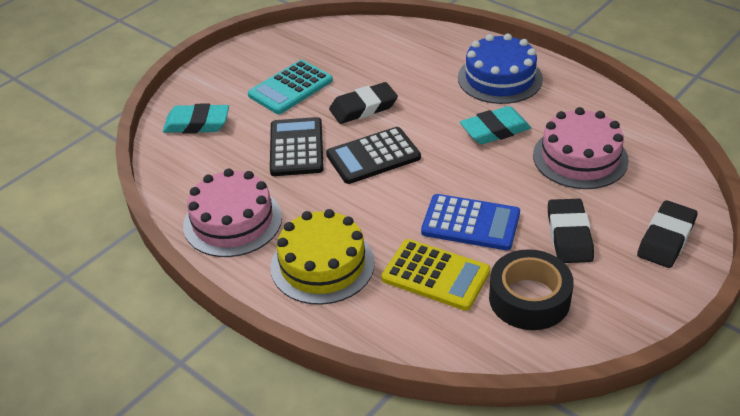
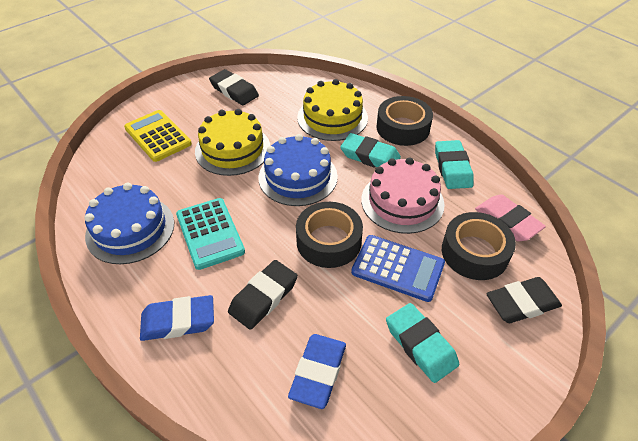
black calculator: 2 -> 0
black tape: 1 -> 3
blue cake: 1 -> 2
blue eraser: 0 -> 2
pink cake: 2 -> 1
pink eraser: 0 -> 1
turquoise eraser: 2 -> 3
yellow cake: 1 -> 2

